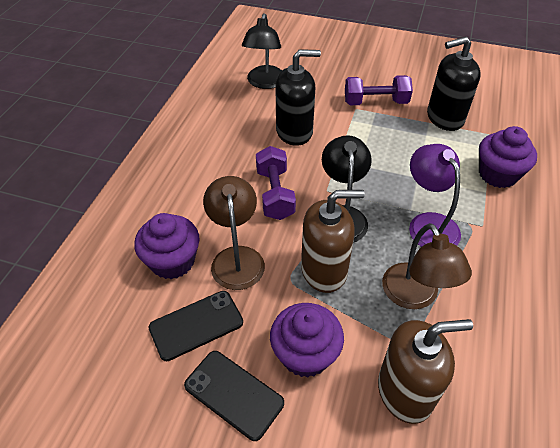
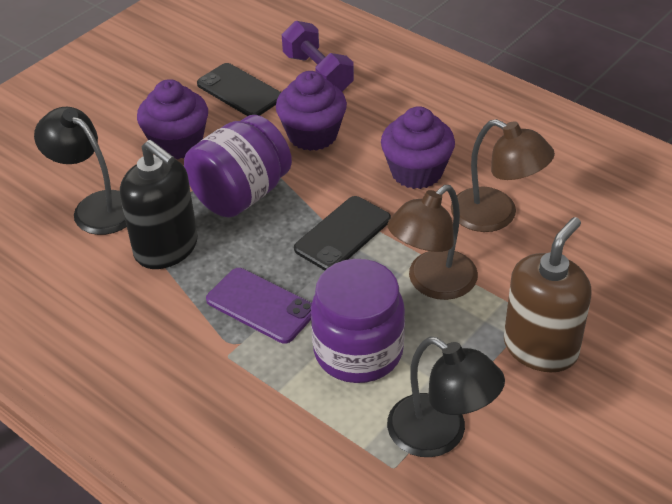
black soap dispenser: 2 -> 1
brown soap dispenser: 2 -> 1
purple dumbbell: 2 -> 1
purple jar: 0 -> 2
purple lamp: 1 -> 0
purple phone: 0 -> 1

